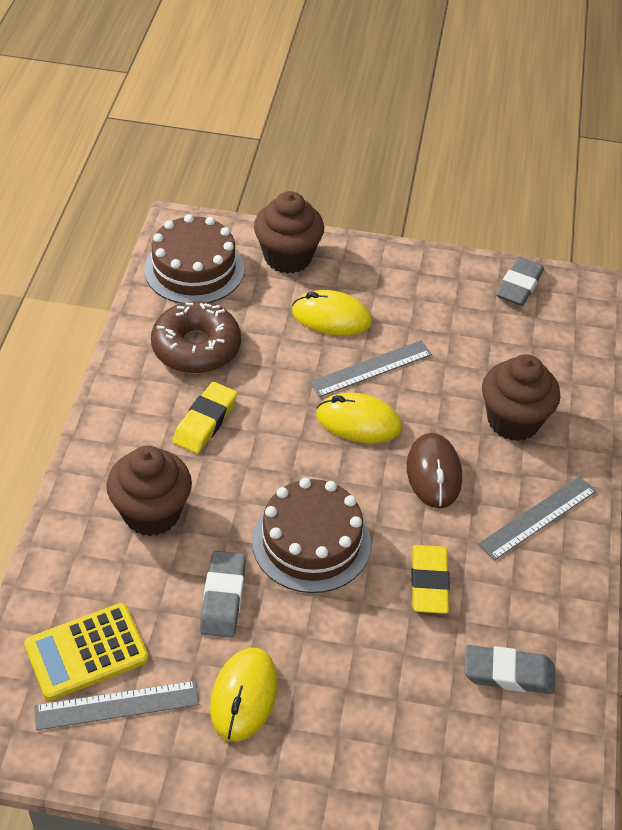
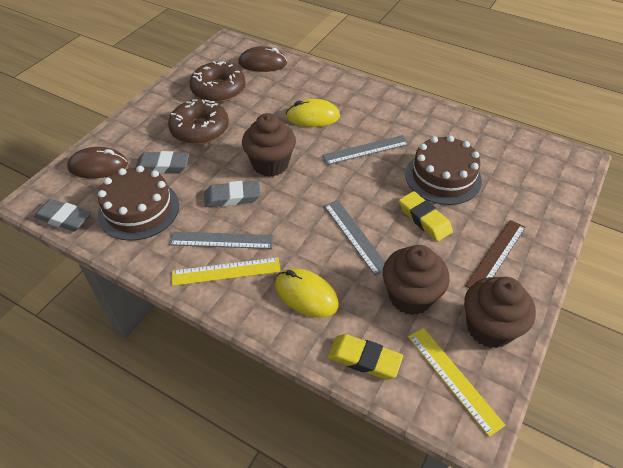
brown donut: 1 -> 2
brown mouse: 1 -> 2
brown ruler: 0 -> 1
yellow calculator: 1 -> 0
yellow mouse: 3 -> 2
yellow ruler: 0 -> 2

